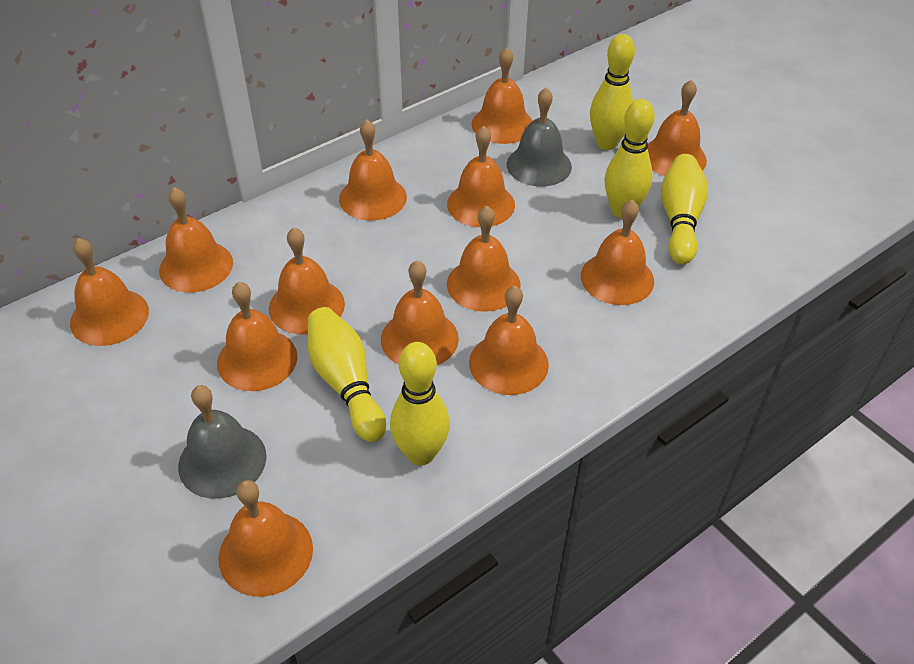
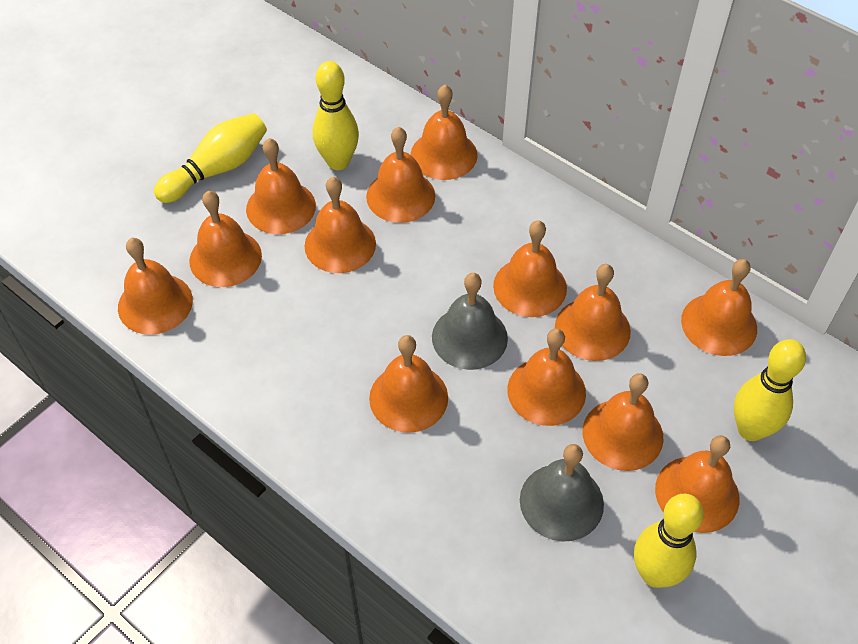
yellow bowling pin: 5 -> 4

